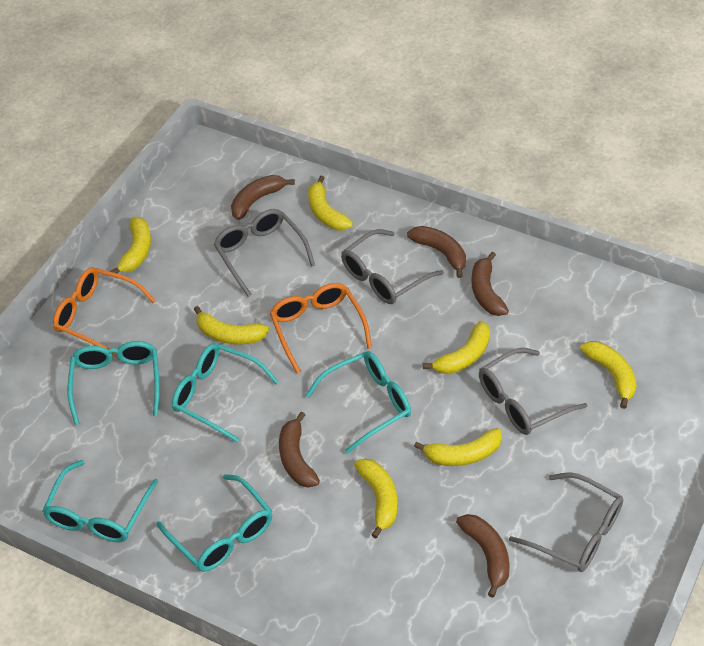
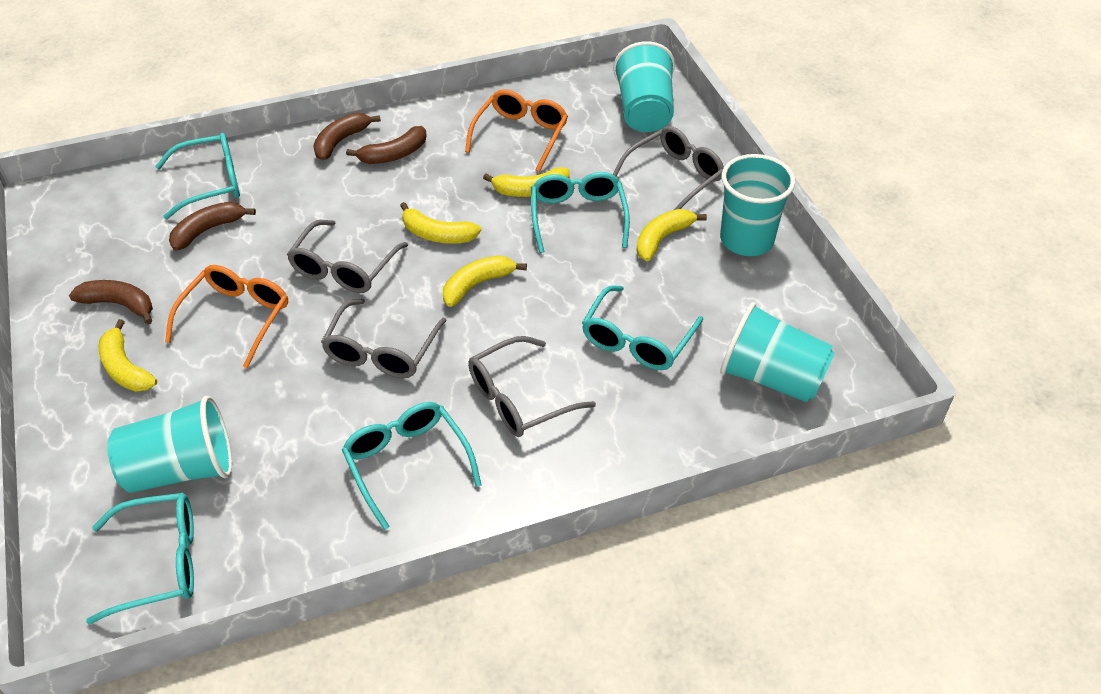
brown banana: 5 -> 4
turquoise cup: 0 -> 4
yellow banana: 7 -> 5

